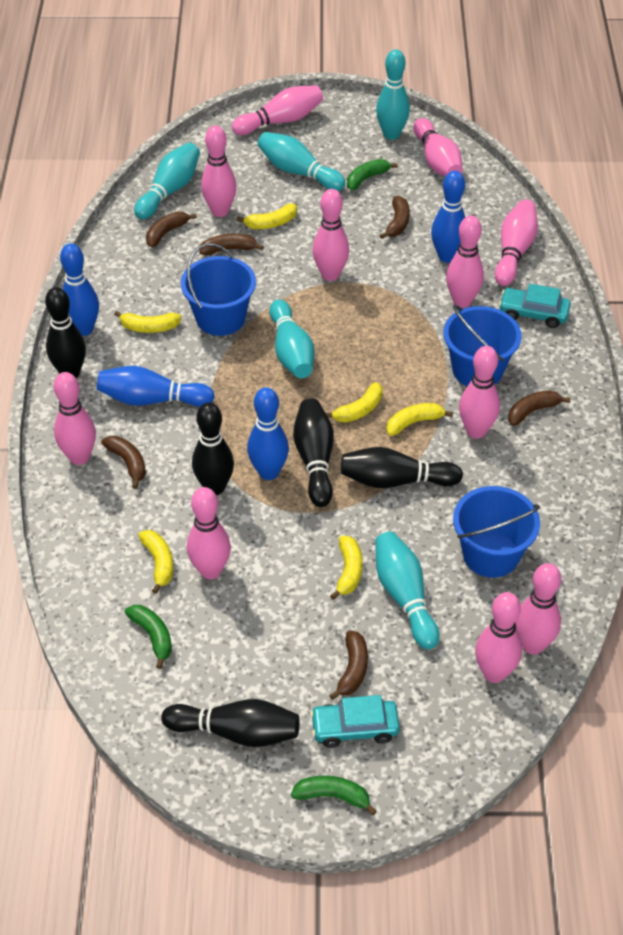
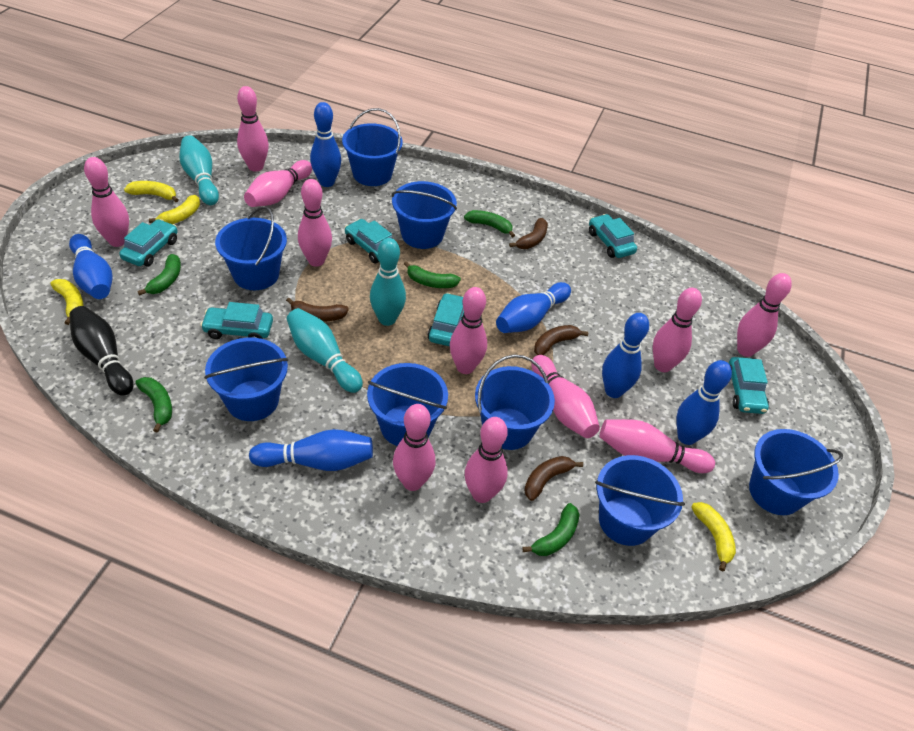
black bowling pin: 5 -> 1
blue bowling pin: 4 -> 6
blue bucket: 3 -> 8
brown banana: 6 -> 4
green banana: 3 -> 5
turquoise bowling pin: 5 -> 3
turquoise car: 2 -> 6
yellow banana: 6 -> 4

